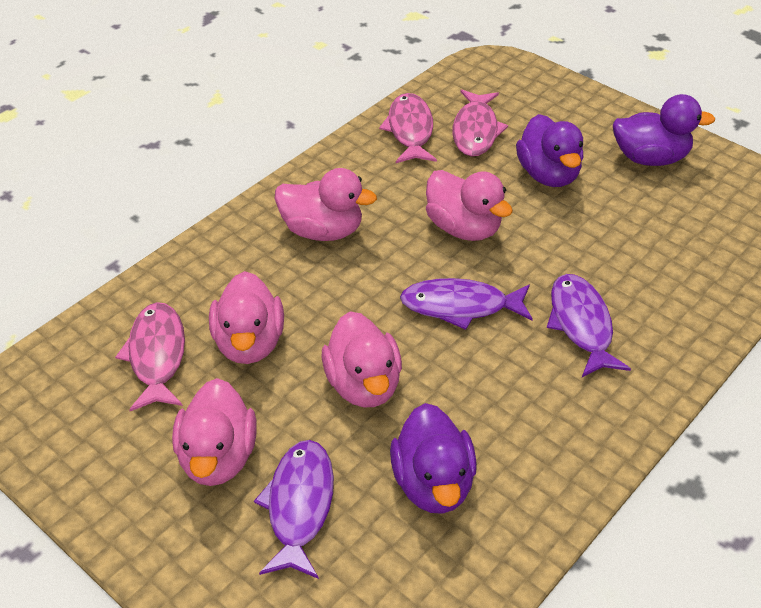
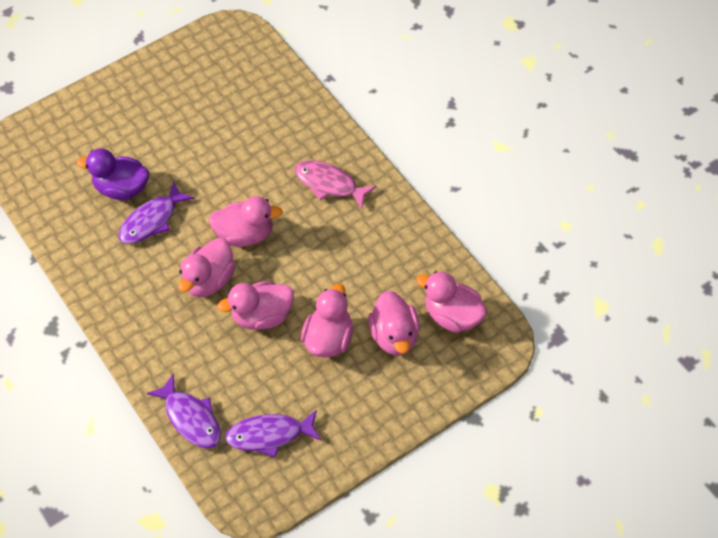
pink duck: 5 -> 6
pink fish: 3 -> 1
purple duck: 3 -> 1

